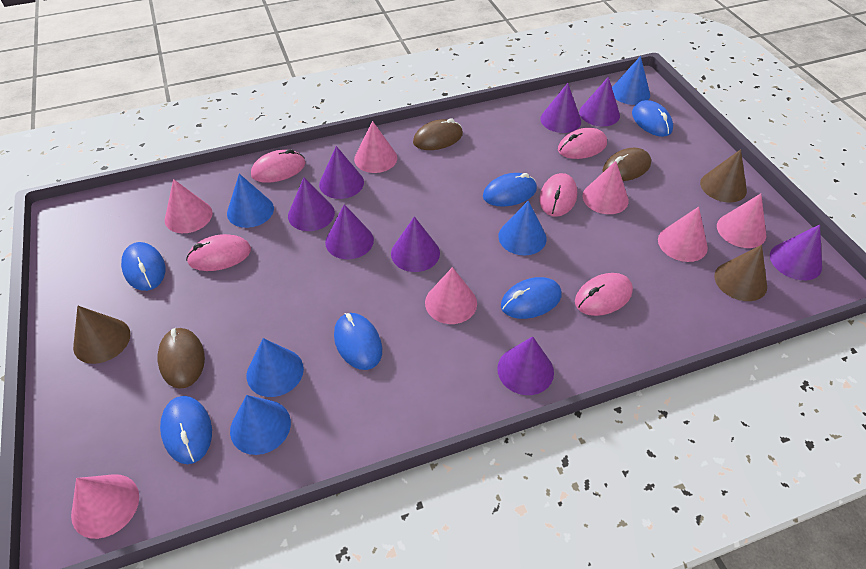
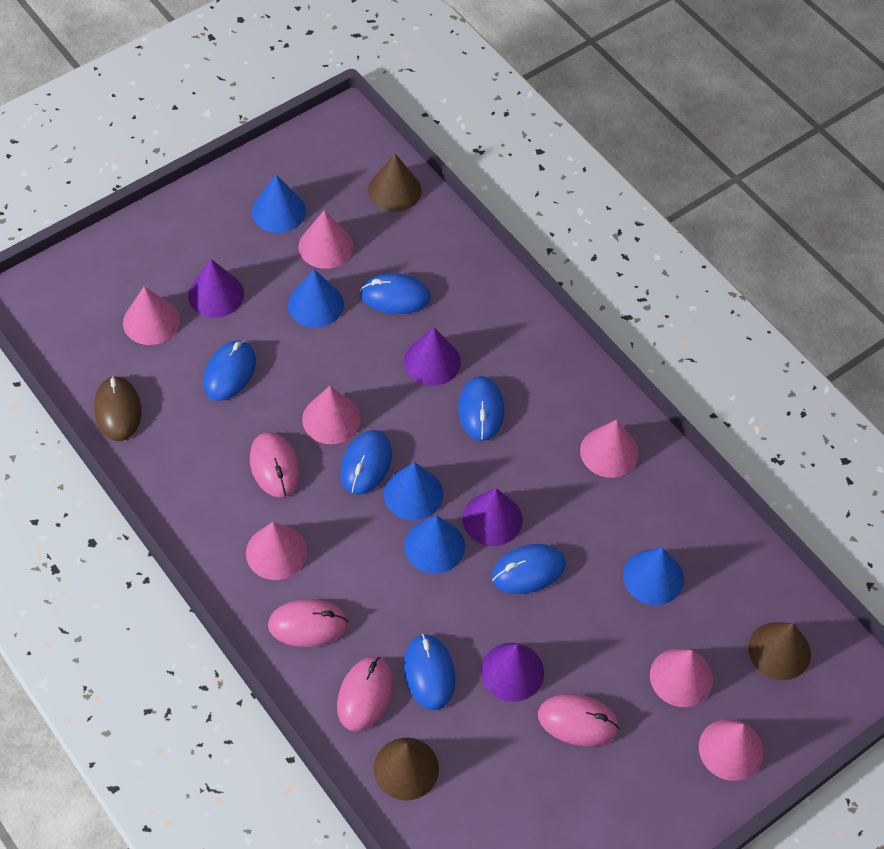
brown mouse: 3 -> 1
pink mouse: 5 -> 4
purple cone: 8 -> 4

